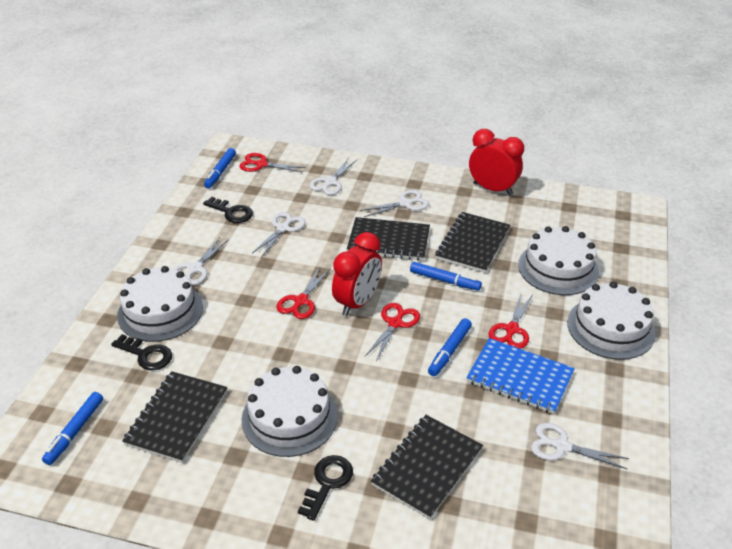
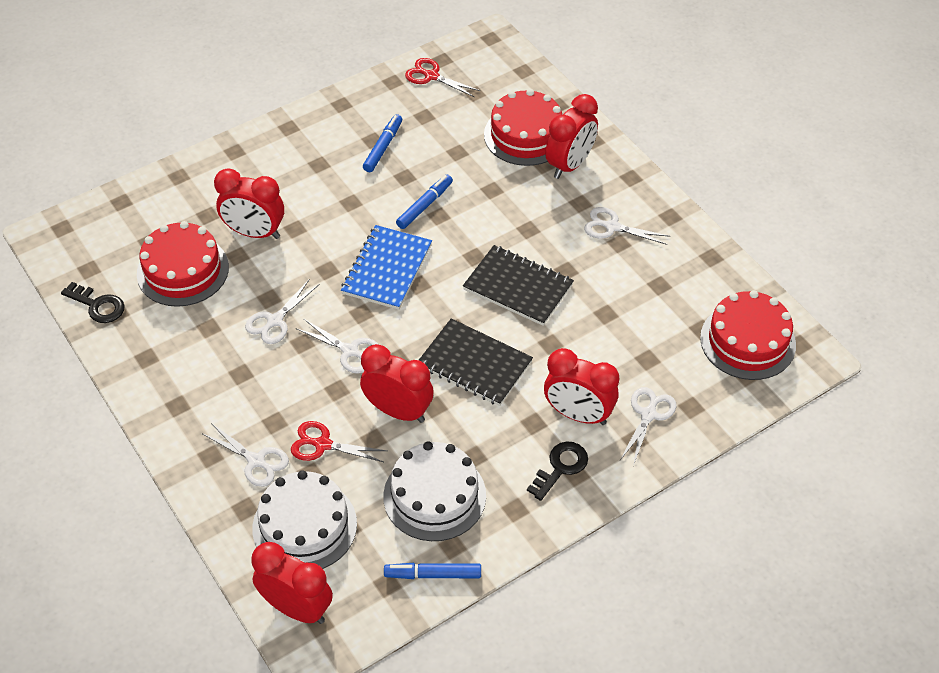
black key: 3 -> 2
black notebook: 4 -> 2
blue marker: 4 -> 3
red cake: 0 -> 3
red clock: 2 -> 5
red scissors: 4 -> 2
white cake: 4 -> 2

